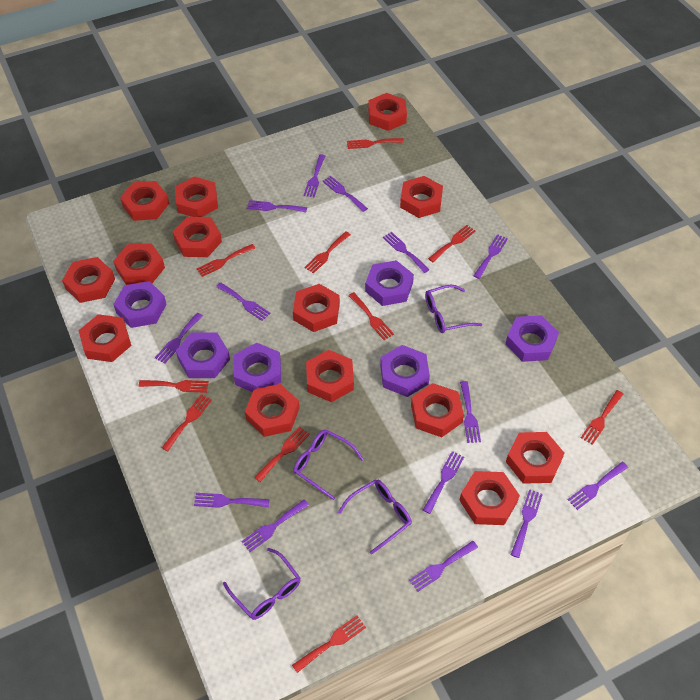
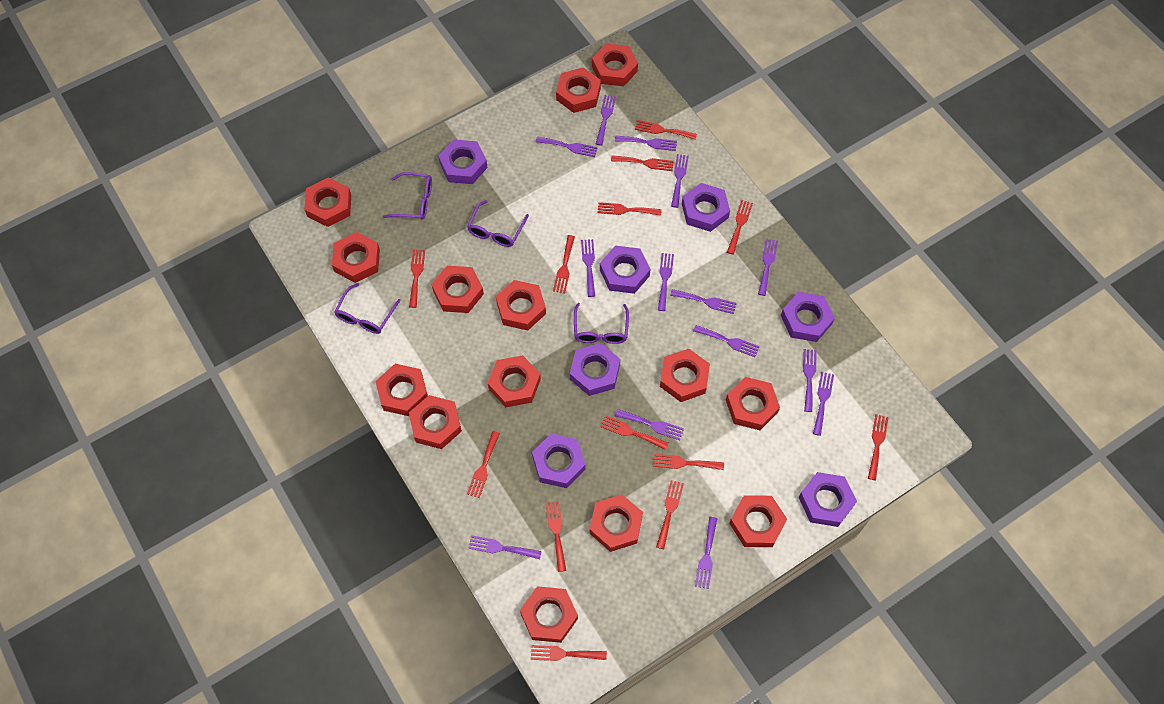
purple nut: 6 -> 7
red fork: 10 -> 13

